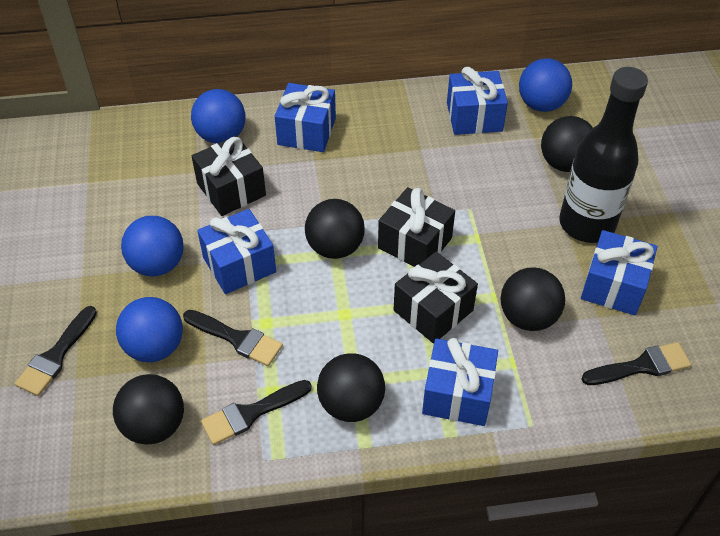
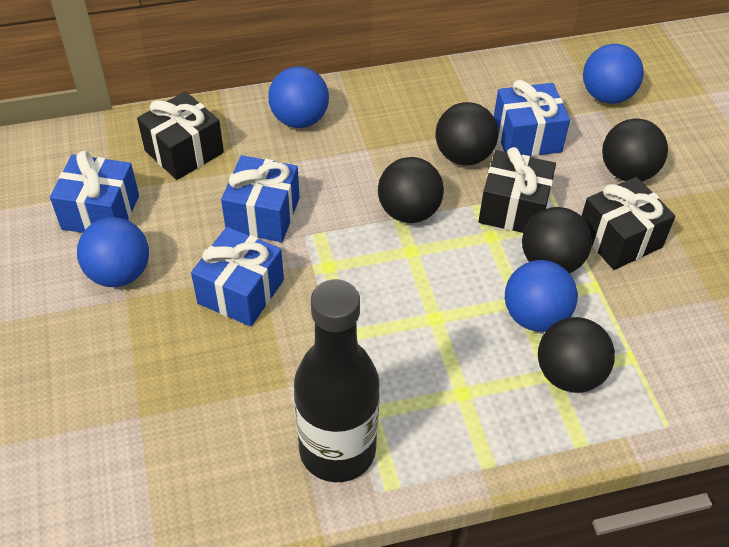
black brush: 4 -> 0
blue gift: 5 -> 4

